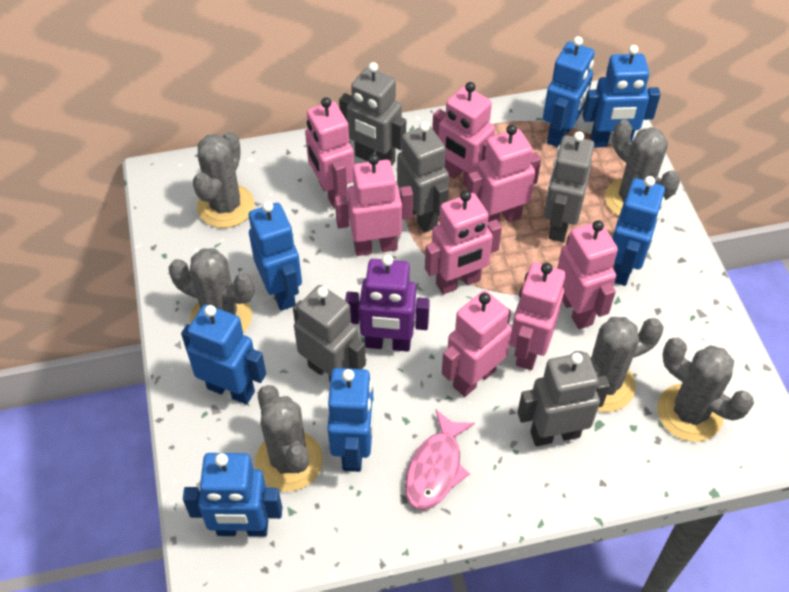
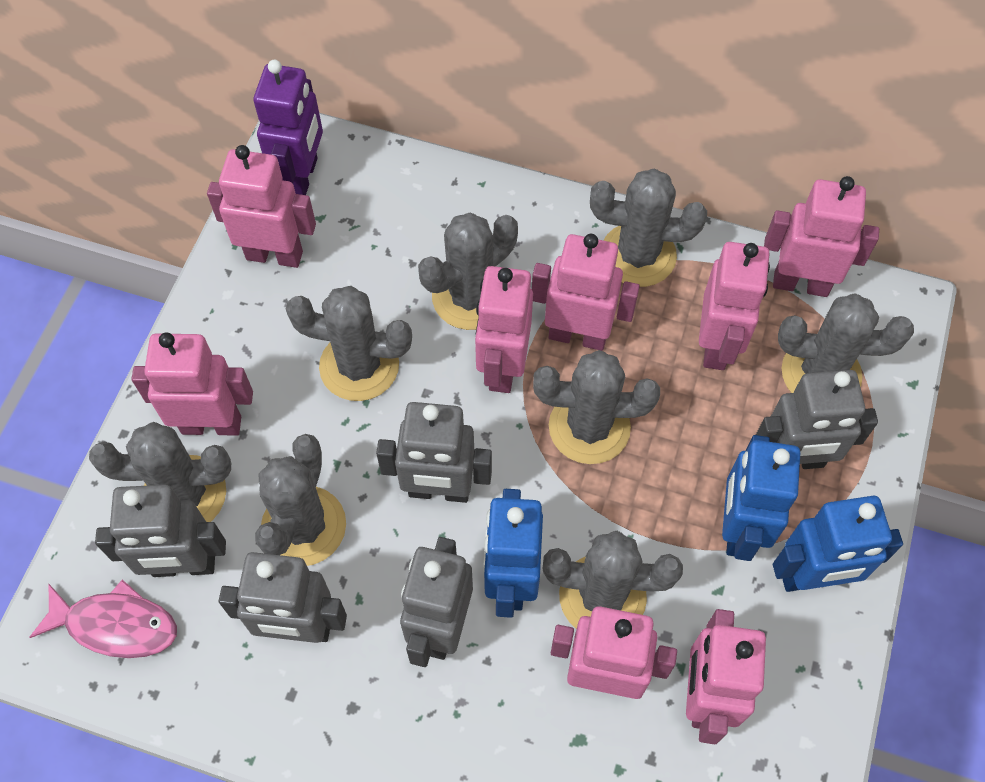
blue robot: 7 -> 3
grey cactus: 6 -> 8

